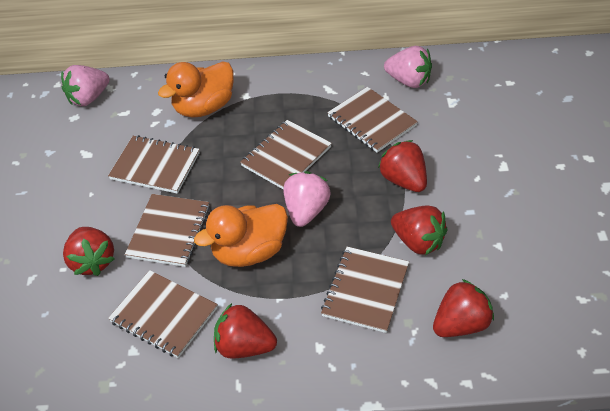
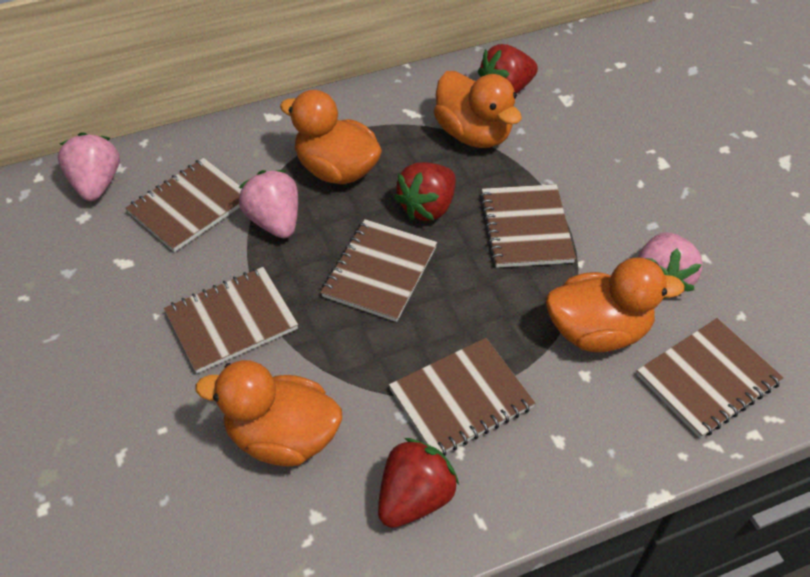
orange duck: 2 -> 4
red strawberry: 5 -> 3

